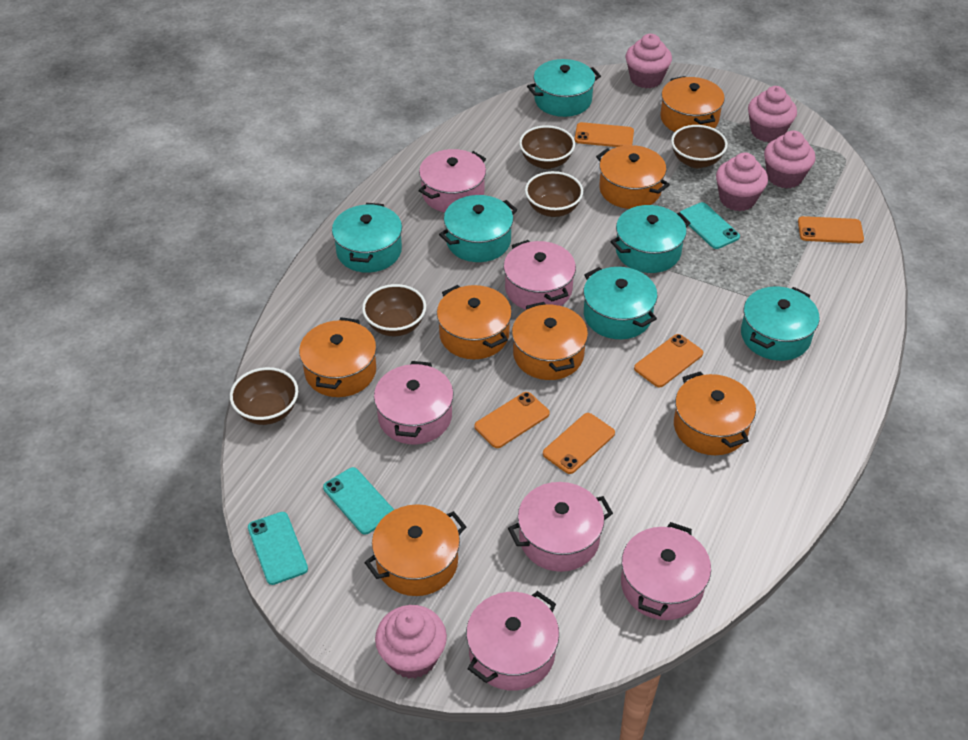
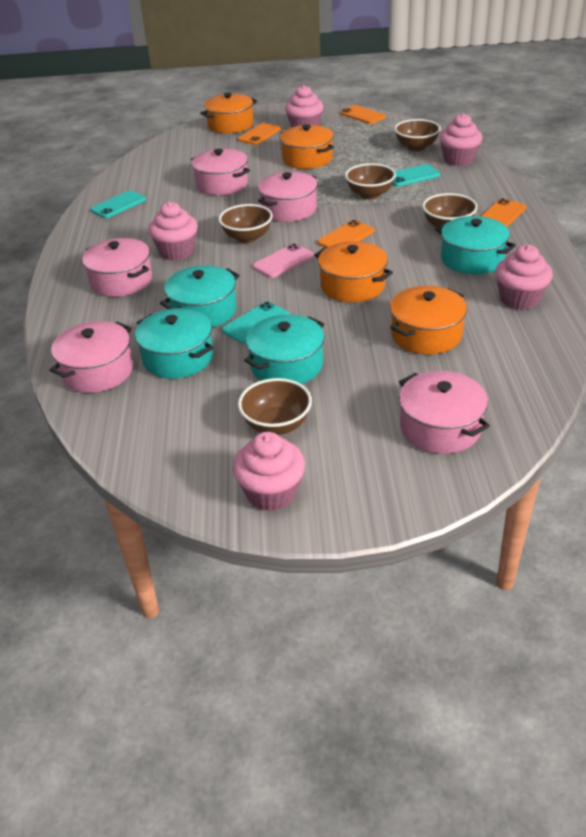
orange phone: 5 -> 4
orange pot: 7 -> 4
pink phone: 0 -> 1
pink pot: 6 -> 5
turquoise pot: 6 -> 4

